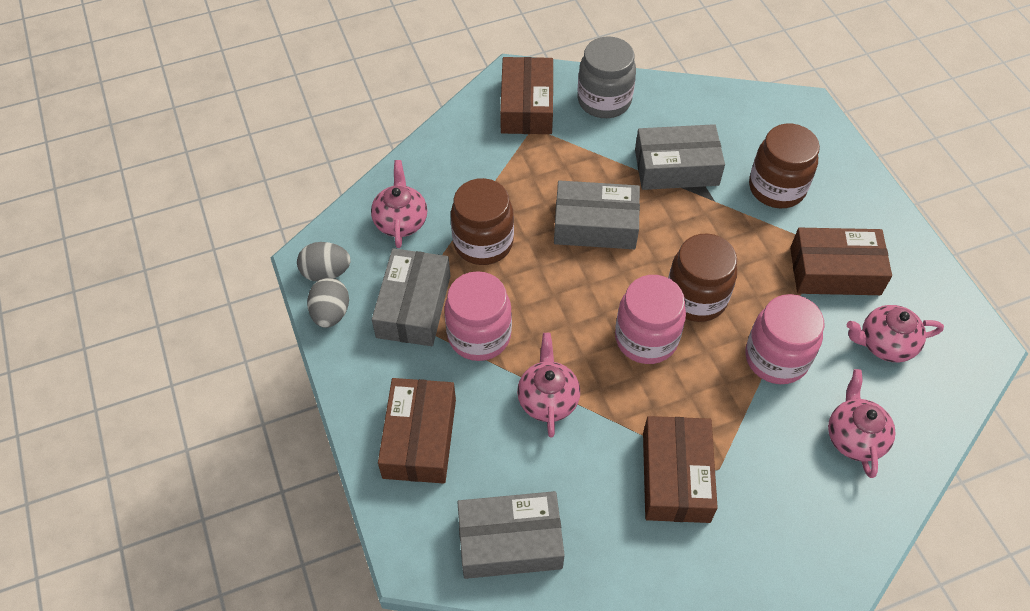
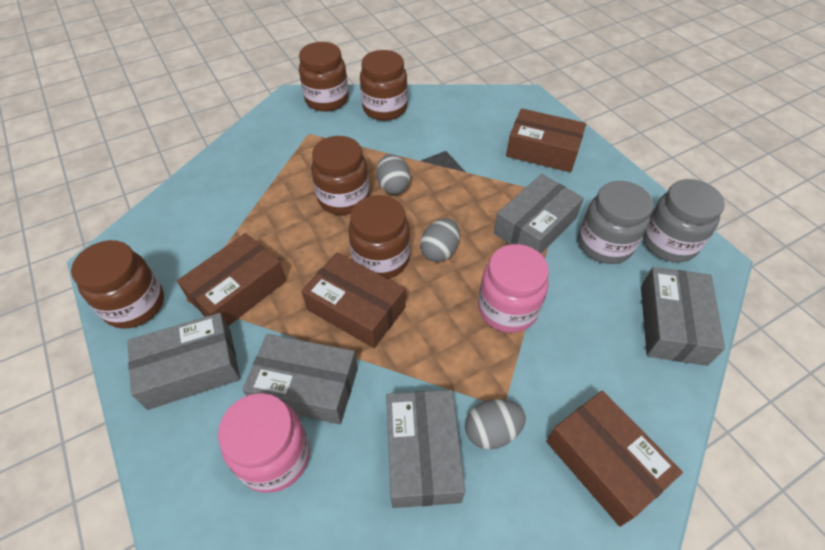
brown jar: 3 -> 5
grey box: 4 -> 5
grey egg: 2 -> 3
grey jar: 1 -> 2
pink jar: 3 -> 2
pink teapot: 4 -> 0

